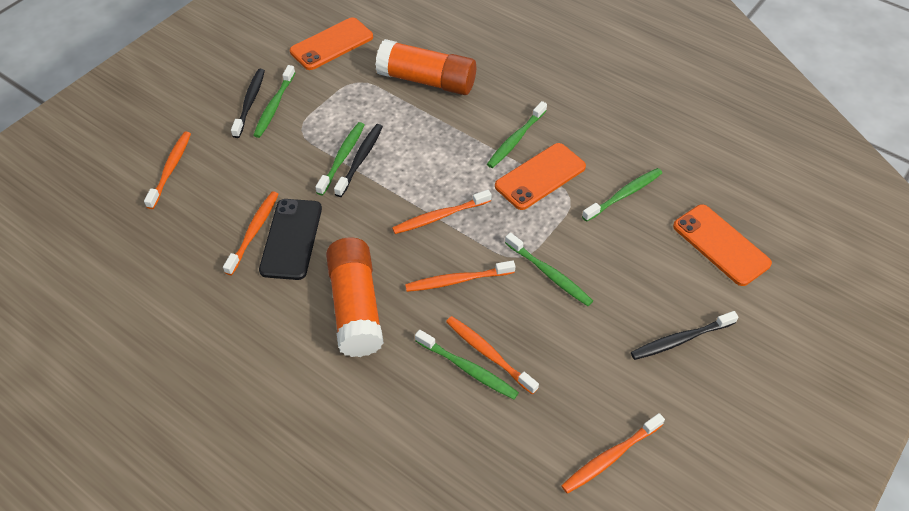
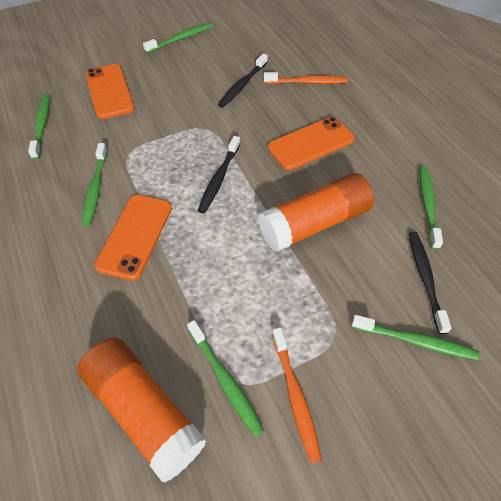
black phone: 1 -> 0
orange toothbrush: 6 -> 2

